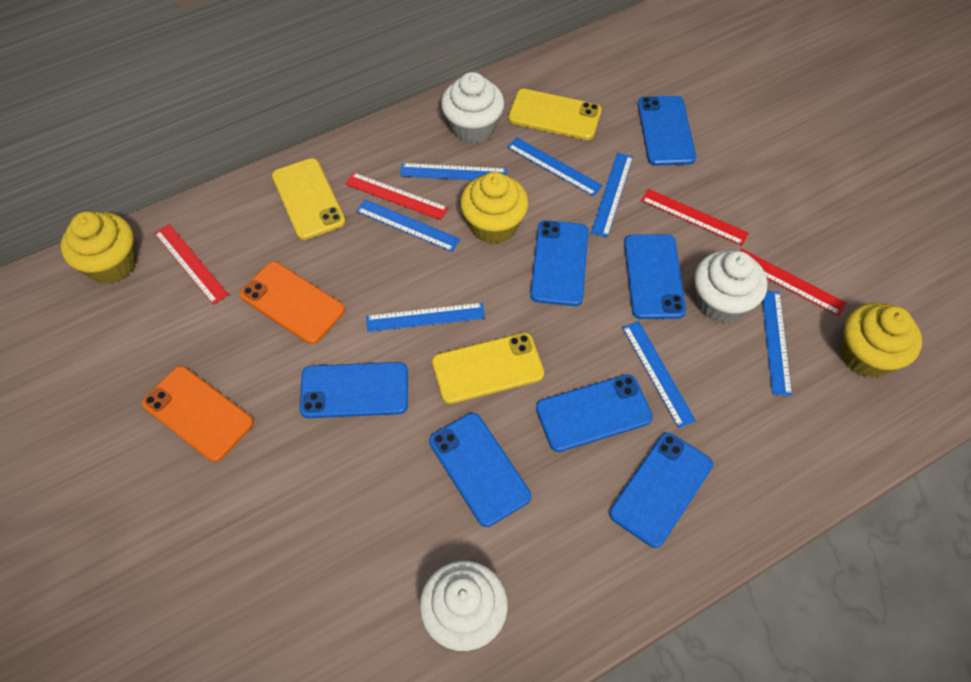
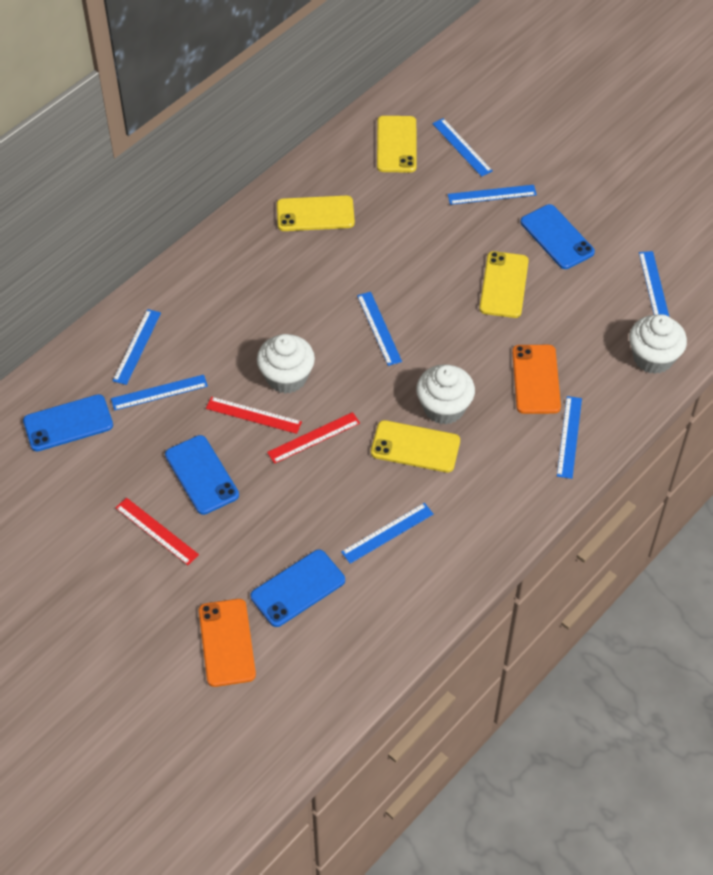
blue phone: 7 -> 4
blue ruler: 7 -> 8
red ruler: 4 -> 3
yellow cupcake: 3 -> 0
yellow phone: 3 -> 4

